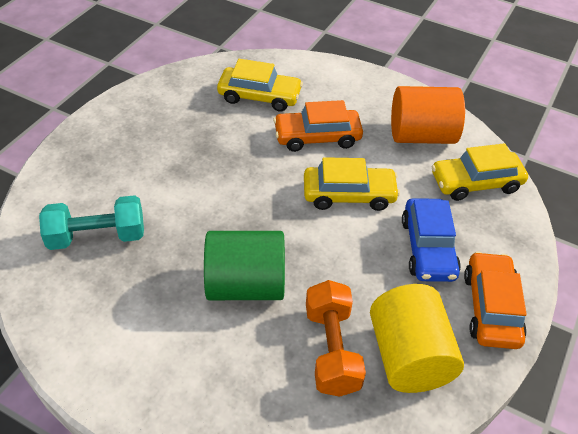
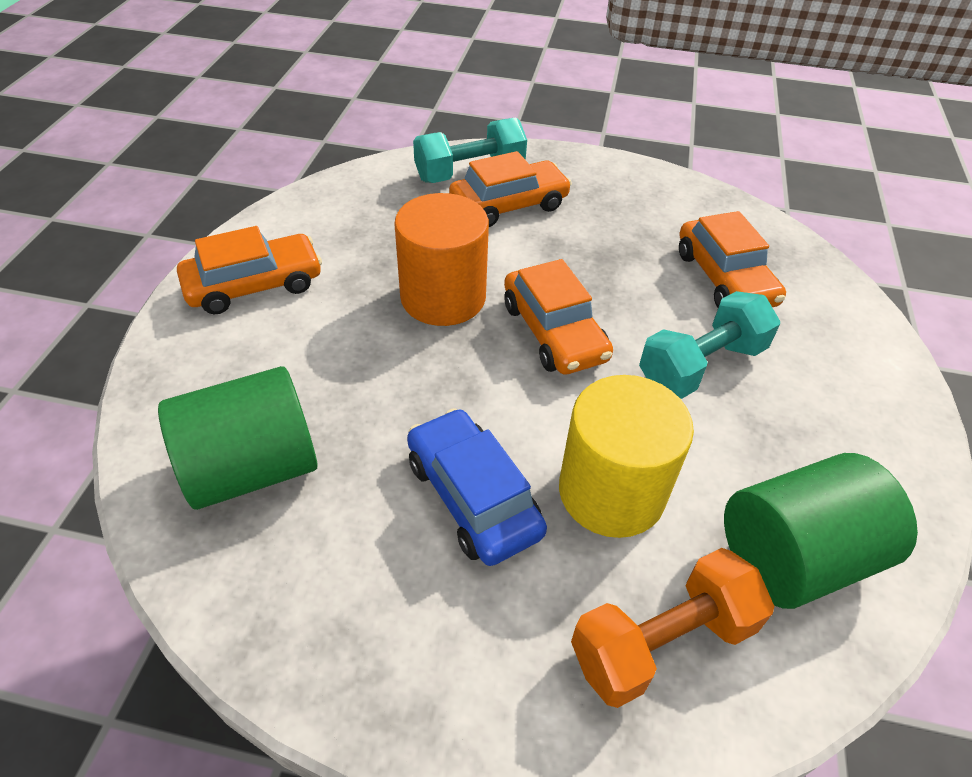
green cylinder: 1 -> 2
orange car: 2 -> 4
turquoise dumbbell: 1 -> 2
yellow car: 3 -> 0

